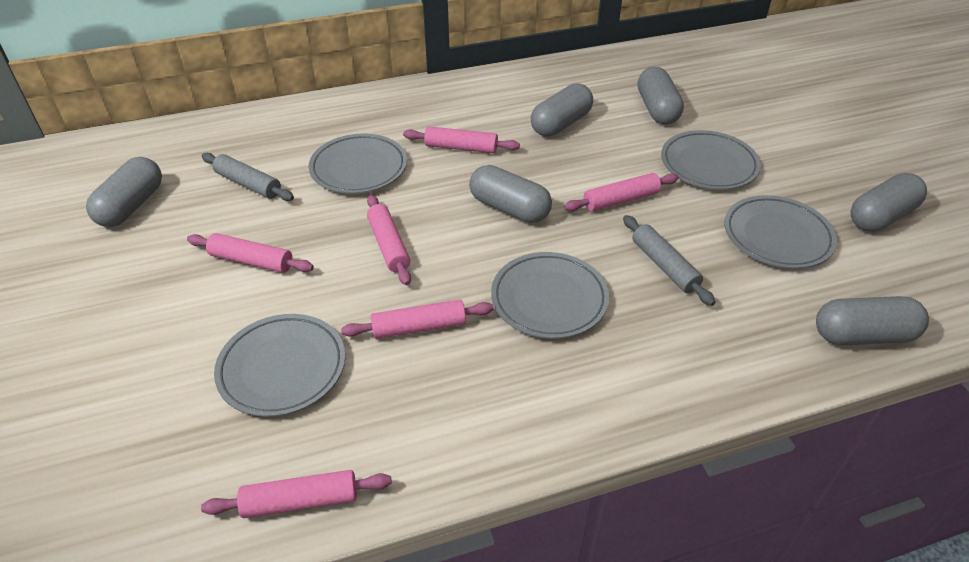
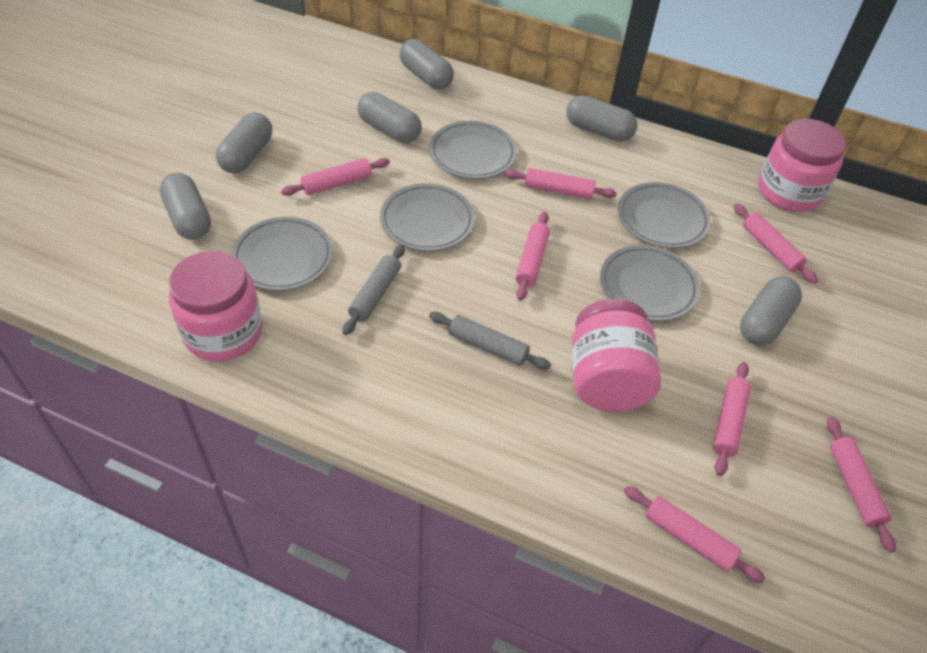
pink jar: 0 -> 3
pink rolling pin: 6 -> 7

